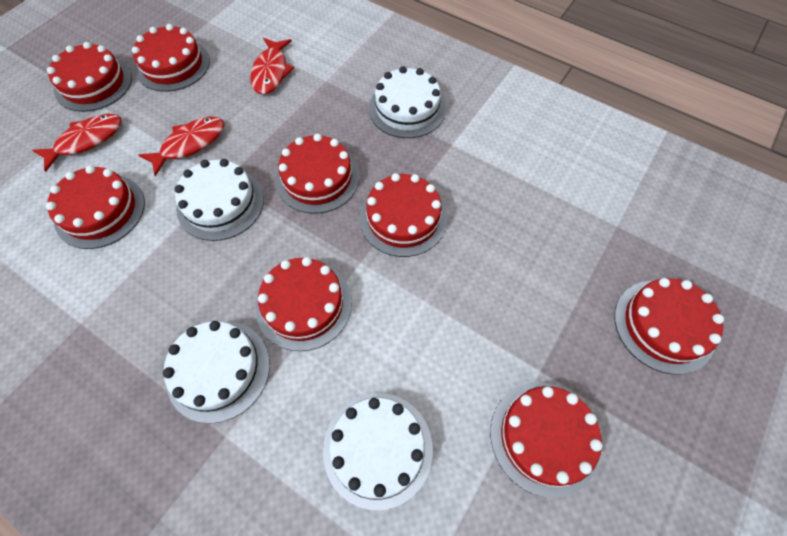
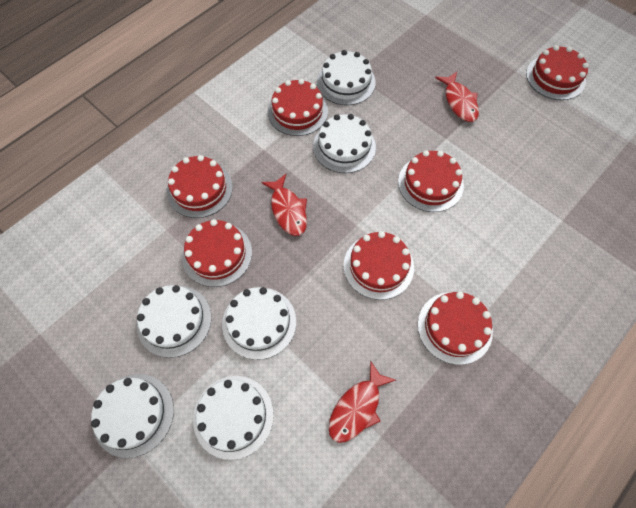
red cake: 8 -> 7
white cake: 4 -> 6

